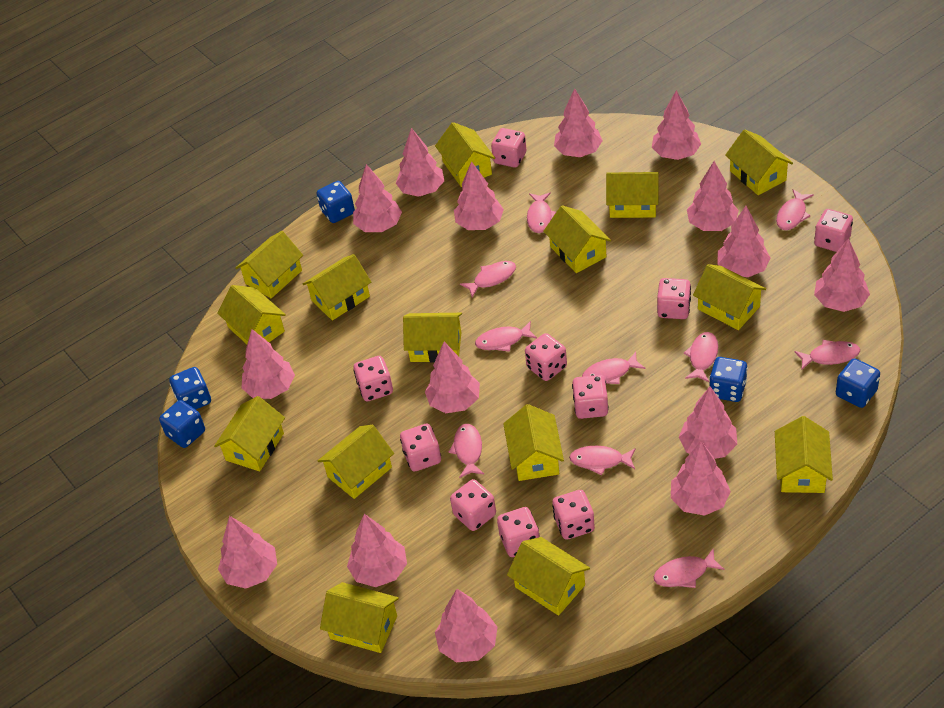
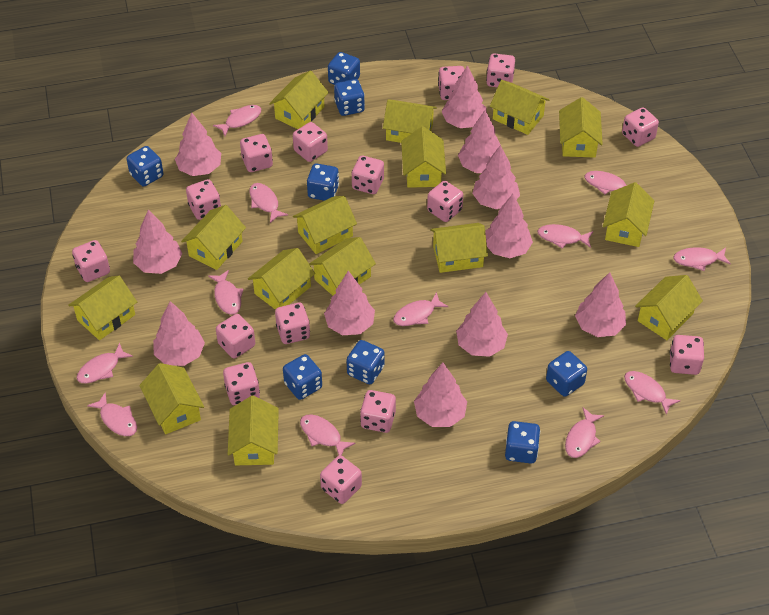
blue dice: 5 -> 8
pink dice: 10 -> 15
pink fish: 10 -> 12
pink tree: 15 -> 11

